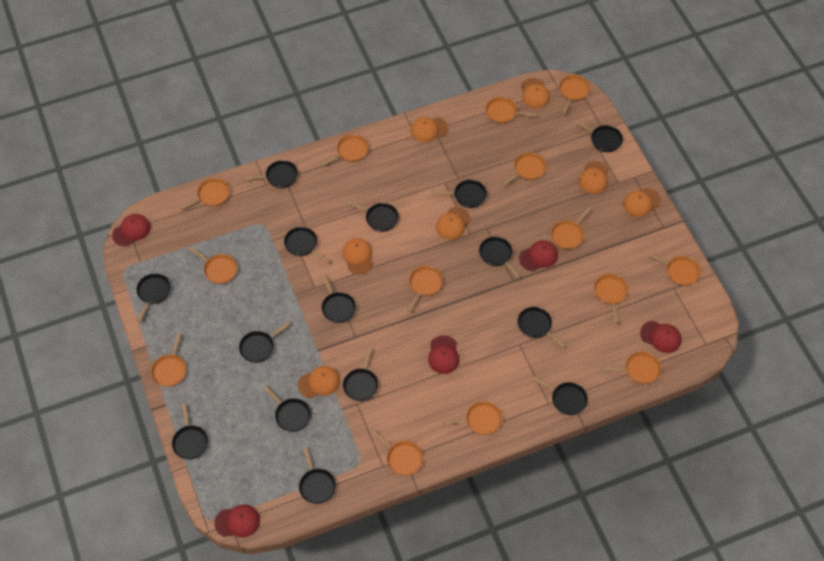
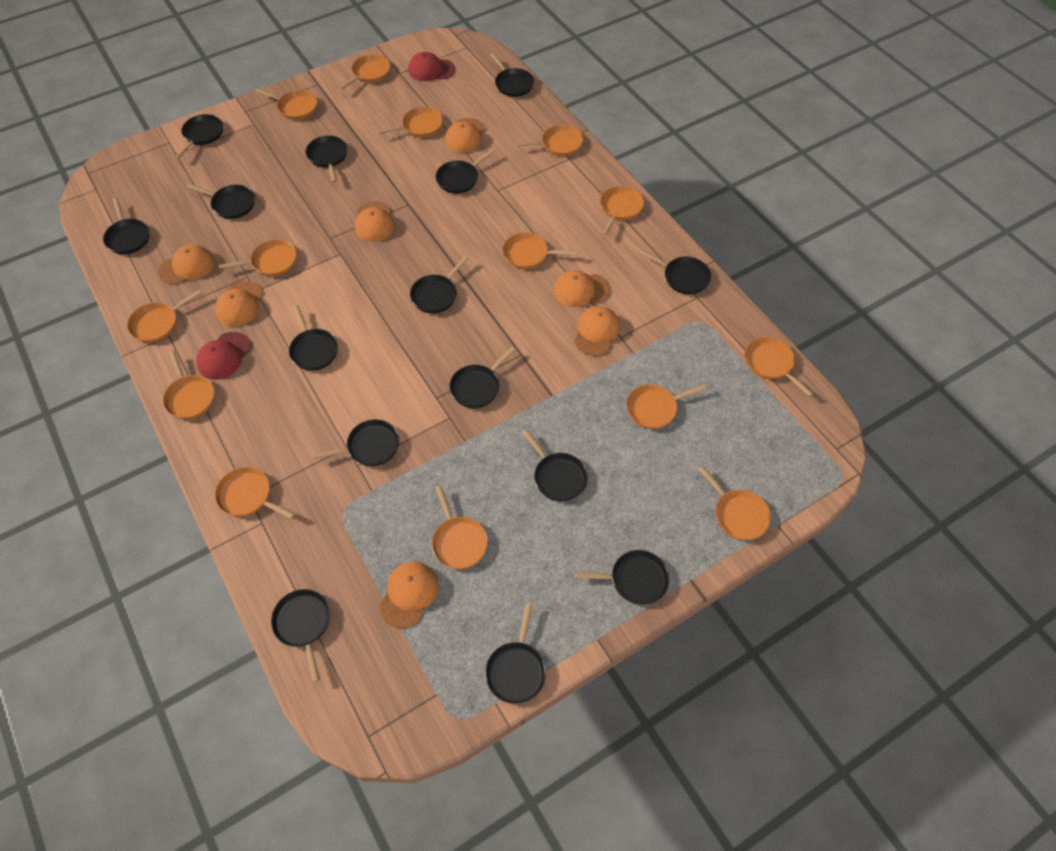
red cap: 5 -> 2

